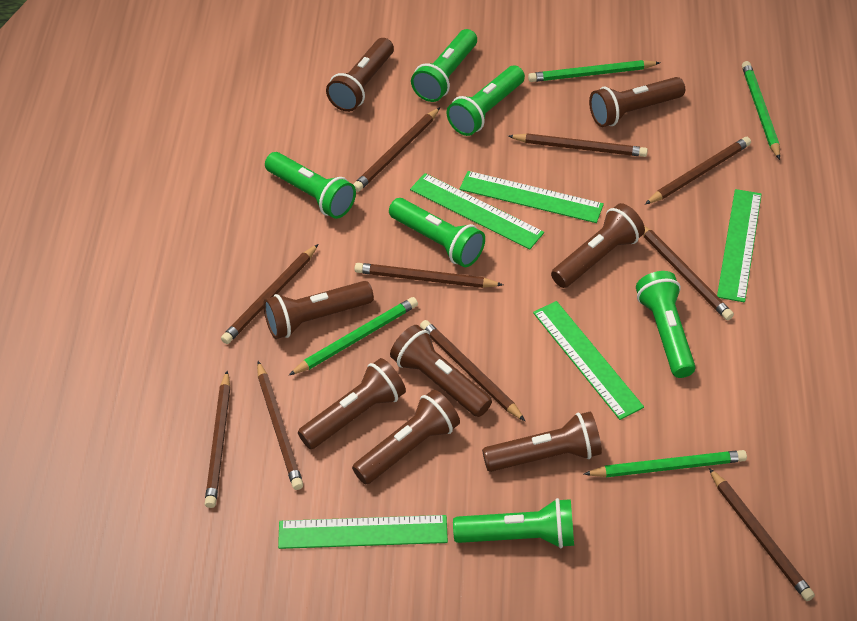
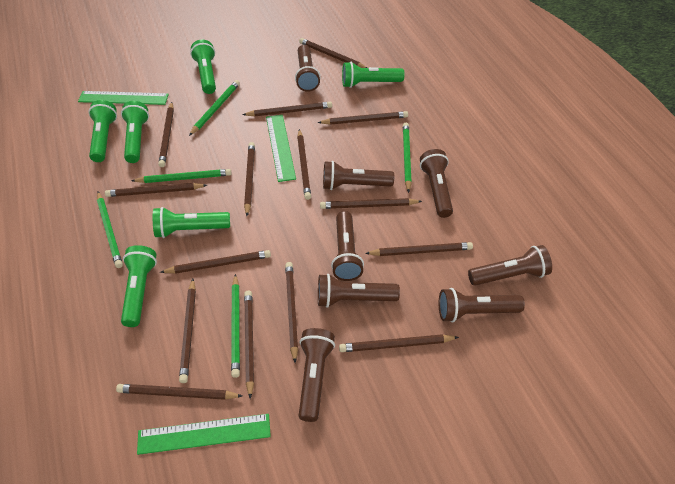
brown pencil: 10 -> 15
green pencil: 4 -> 5
green ruler: 5 -> 3

